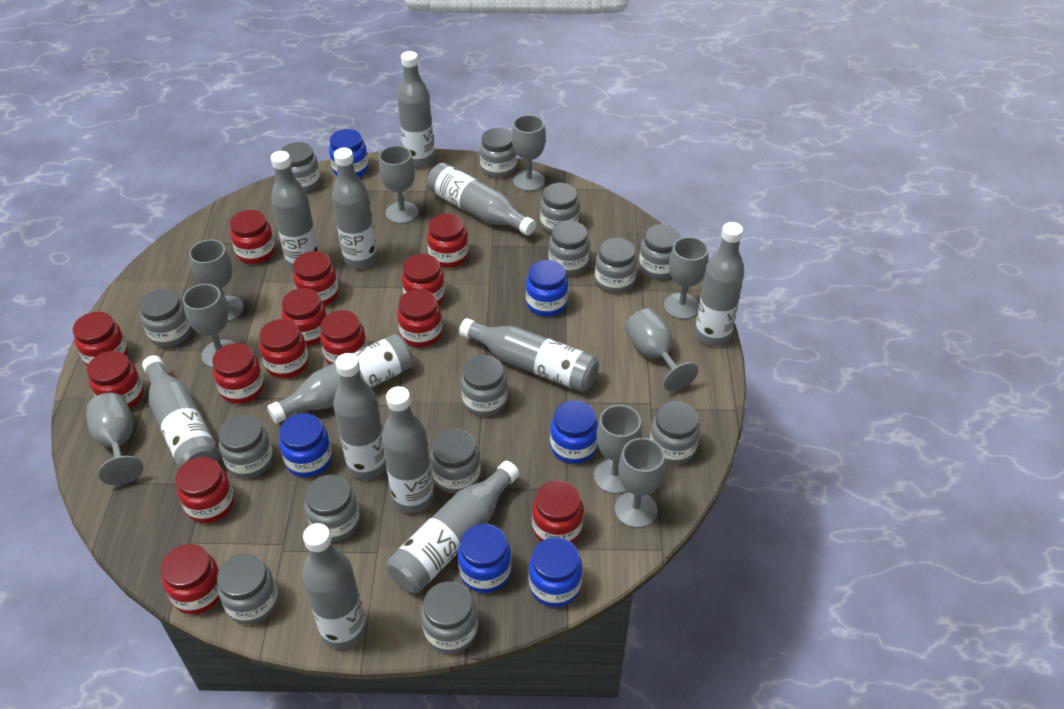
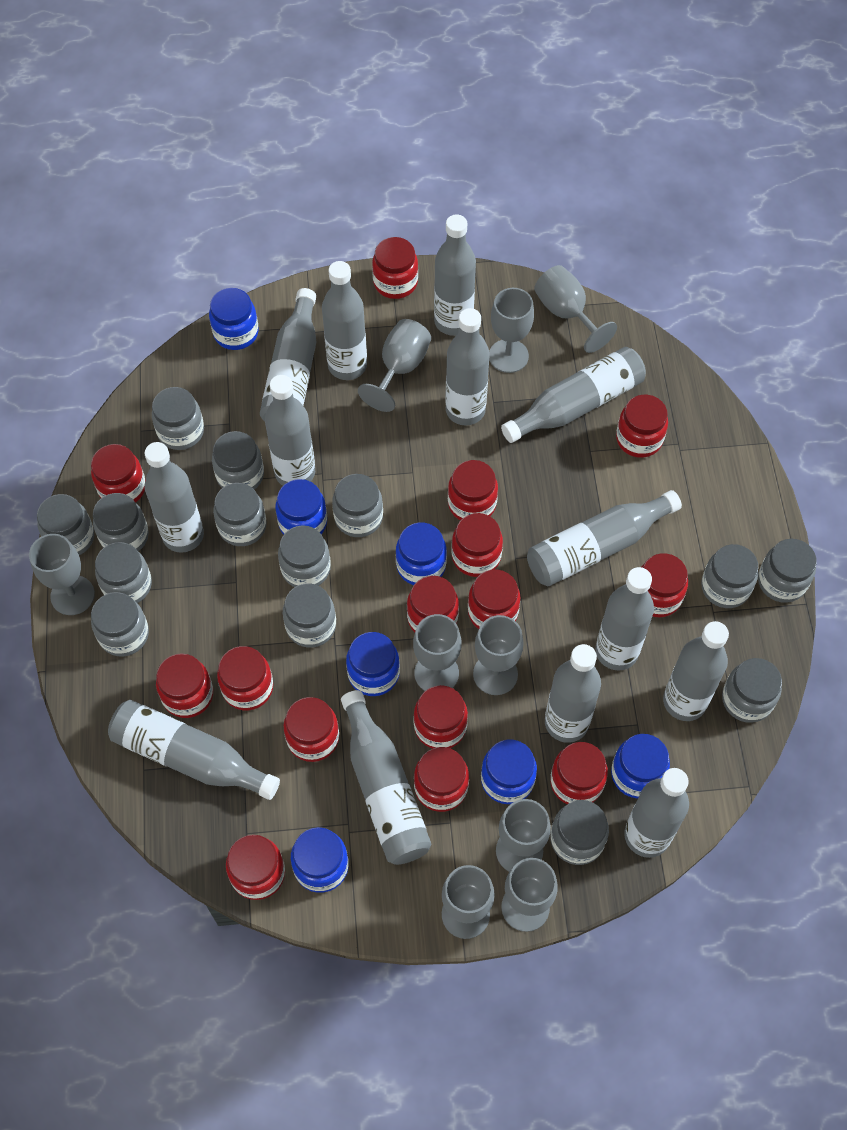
blue jar: 6 -> 7
grey bottle: 12 -> 14
red jar: 14 -> 15

